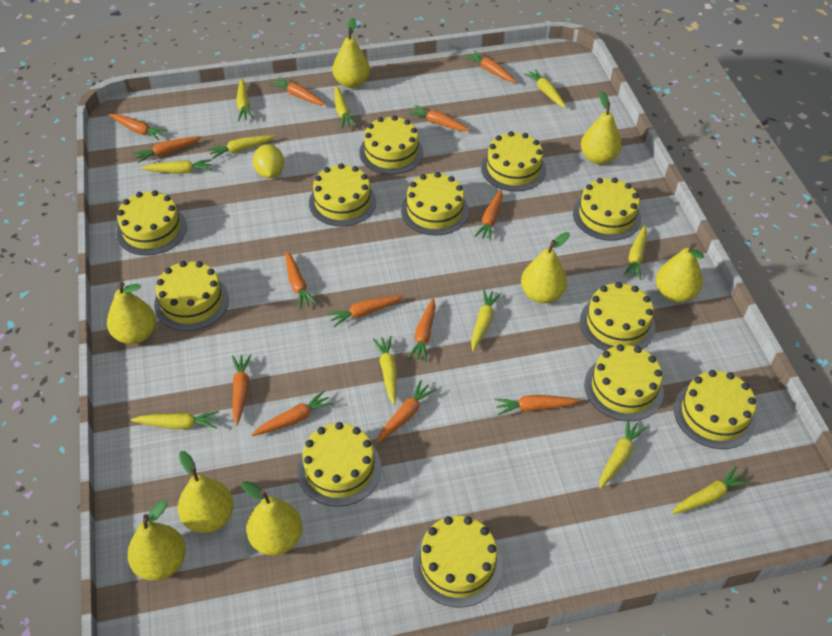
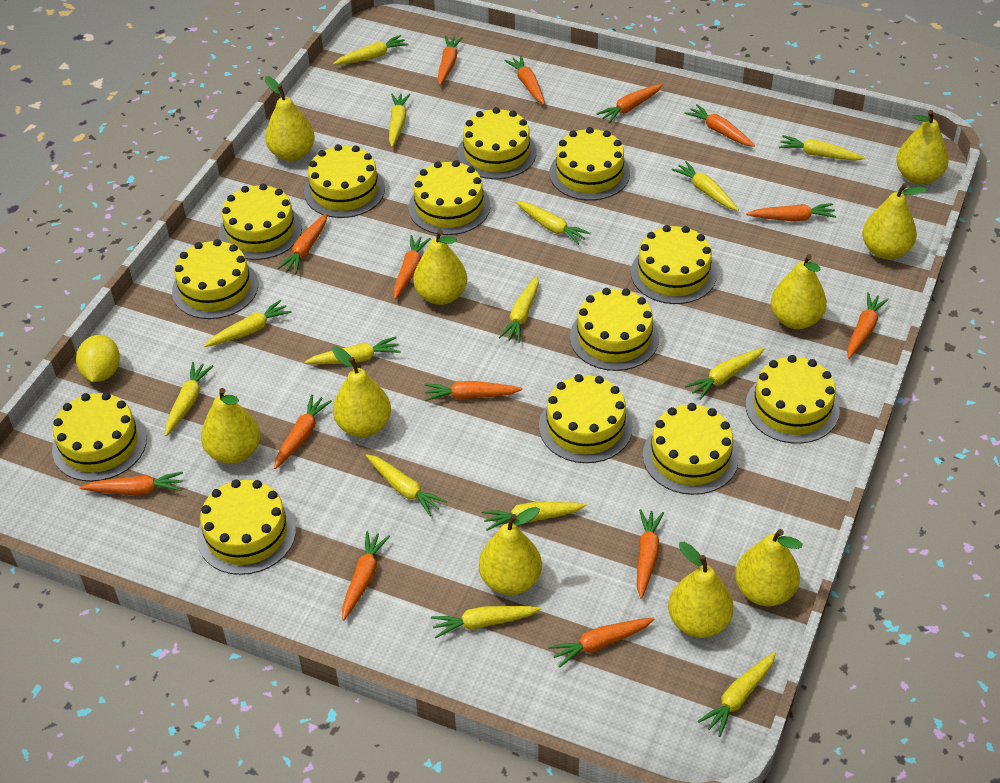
orange carrot: 13 -> 14
yellow cake: 12 -> 13
yellow carrot: 11 -> 14
yellow pear: 8 -> 10

